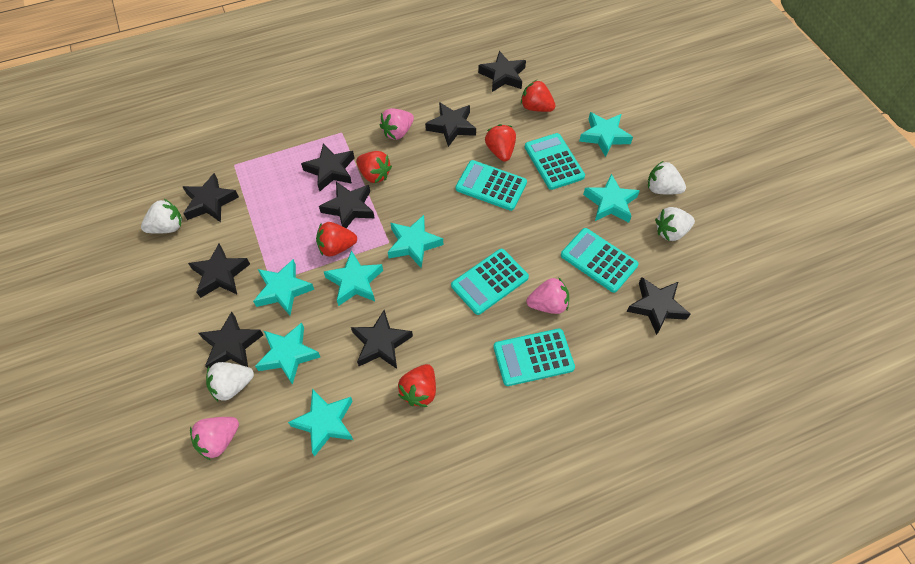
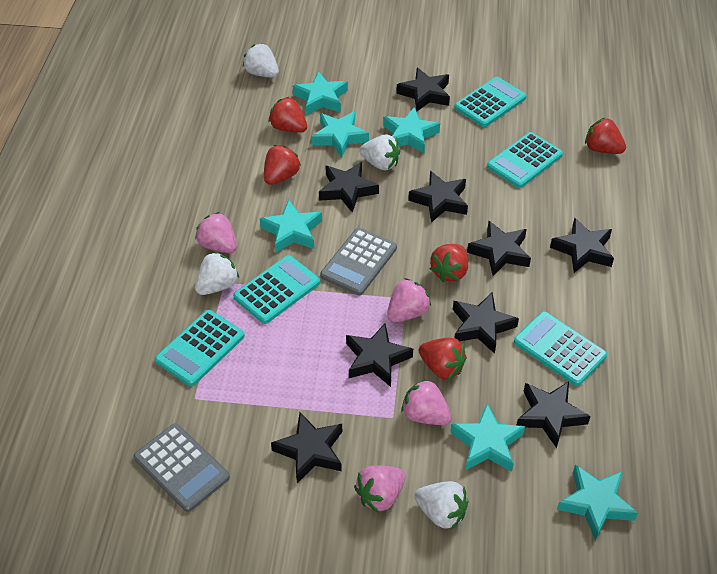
grey calculator: 0 -> 2
pink strawberry: 3 -> 4
turquoise star: 7 -> 6

